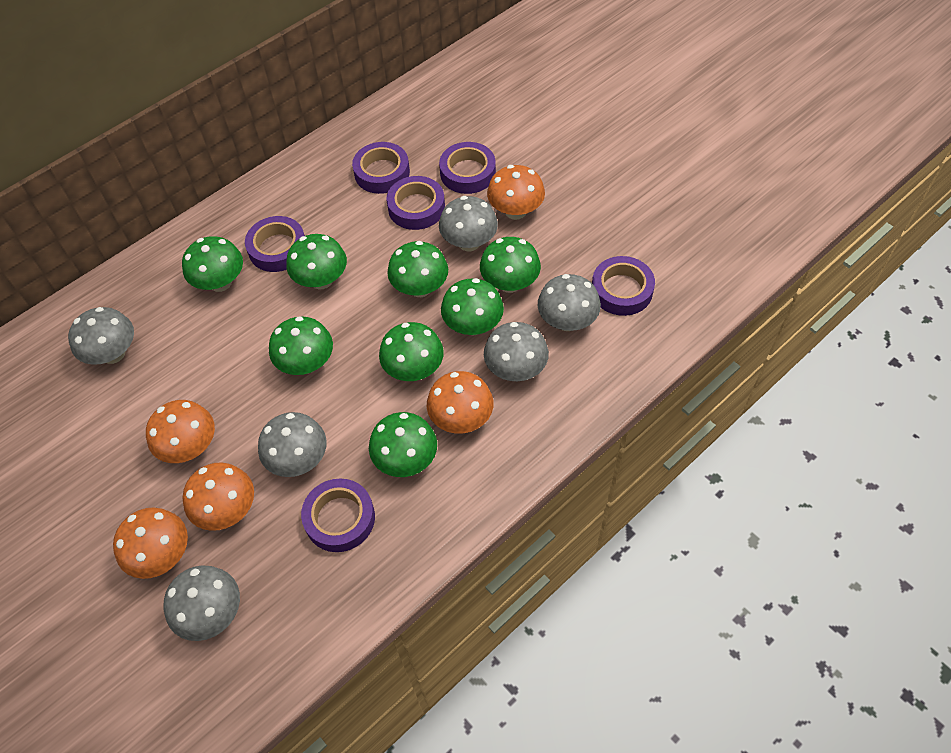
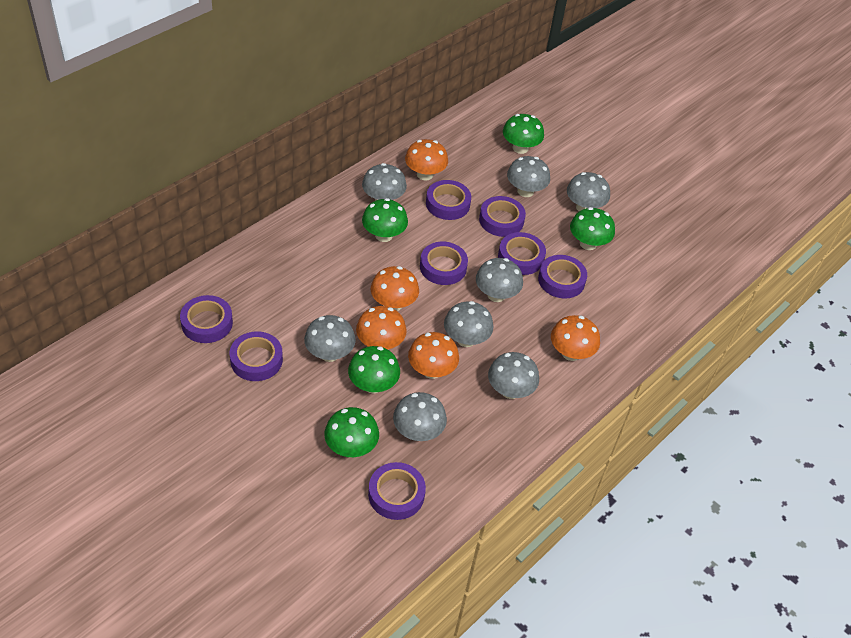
green mushroom: 8 -> 5
grey mushroom: 6 -> 8
purple tape: 6 -> 8

